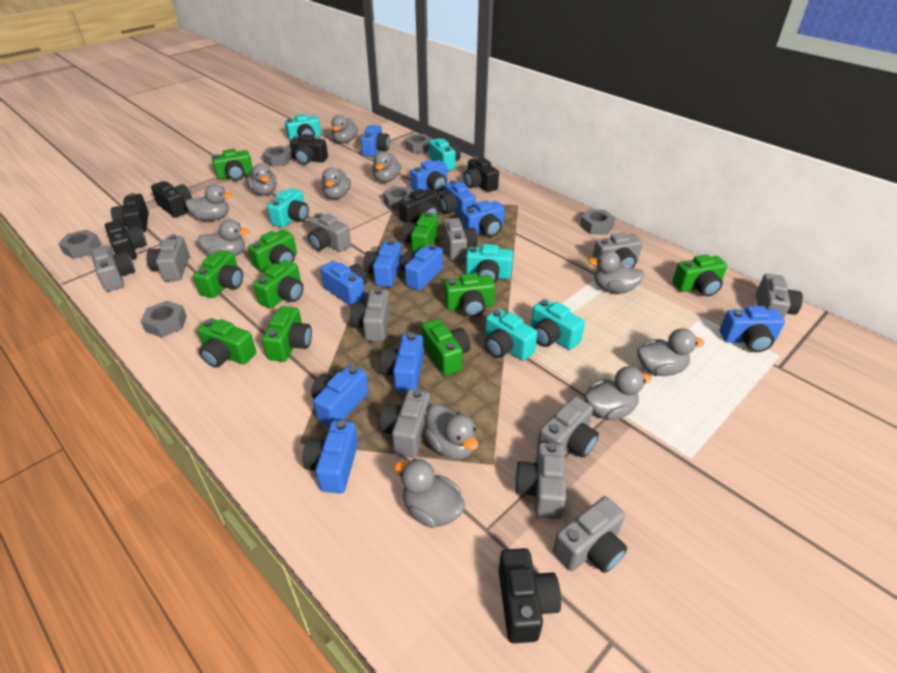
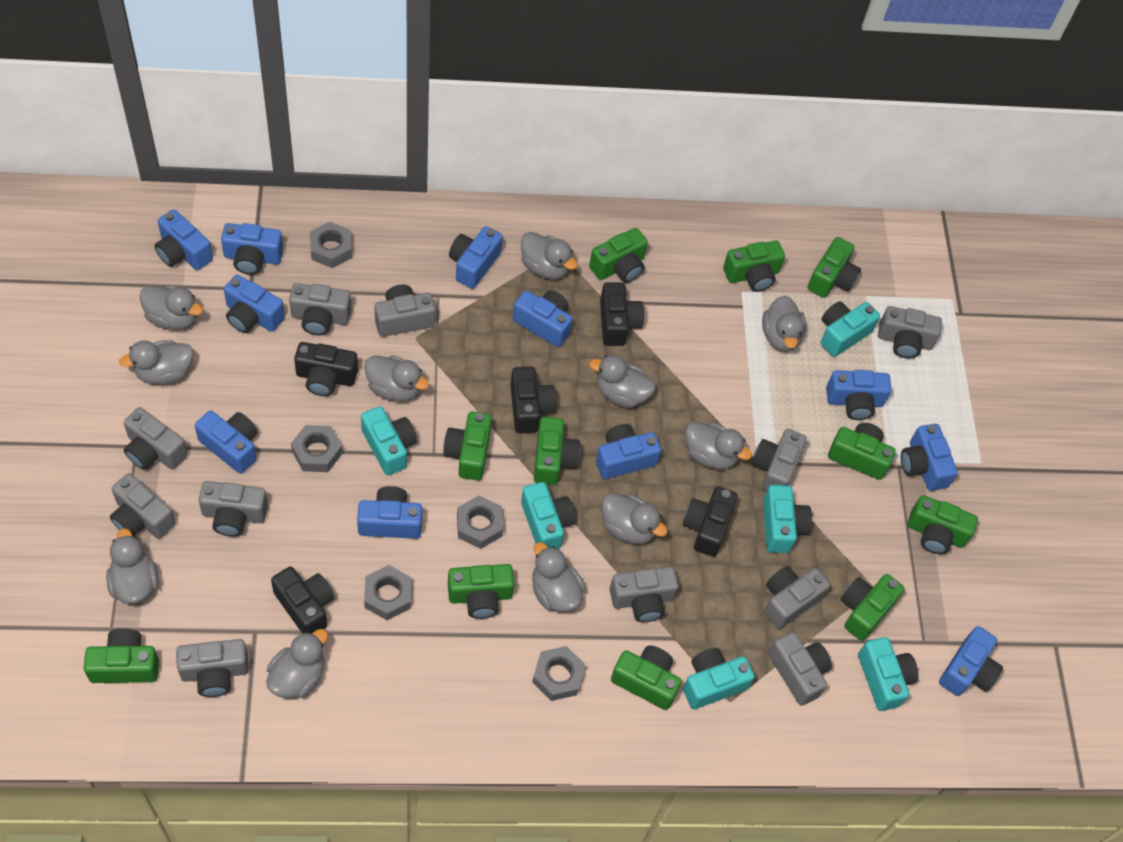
black camera: 7 -> 5
green camera: 10 -> 11
grey nut: 6 -> 5

